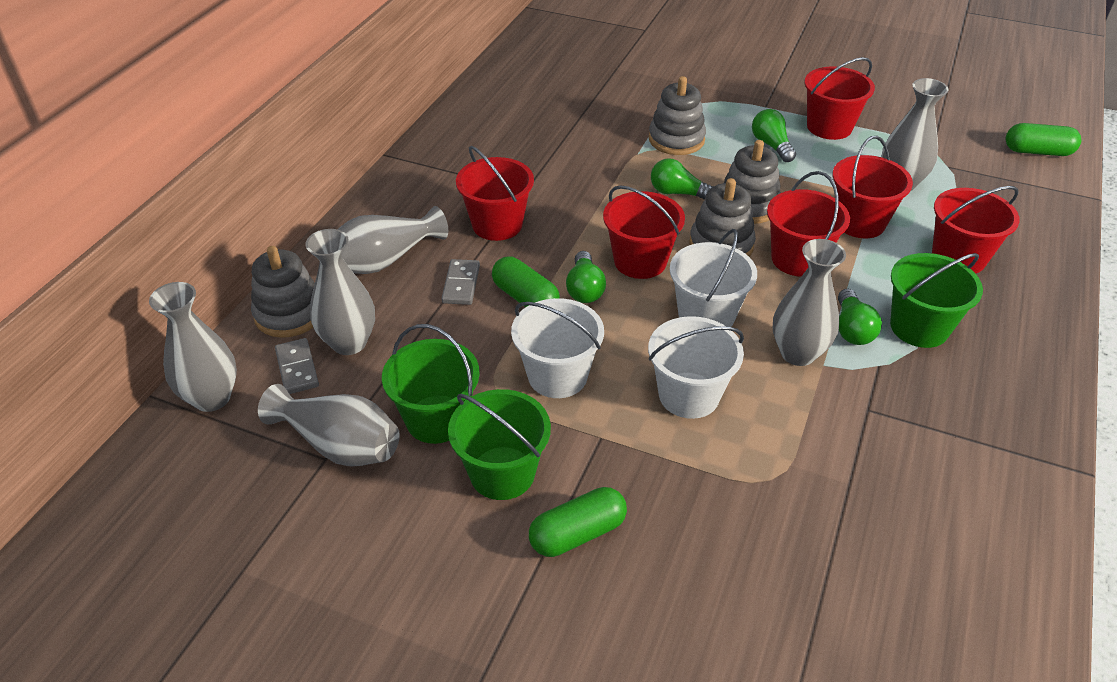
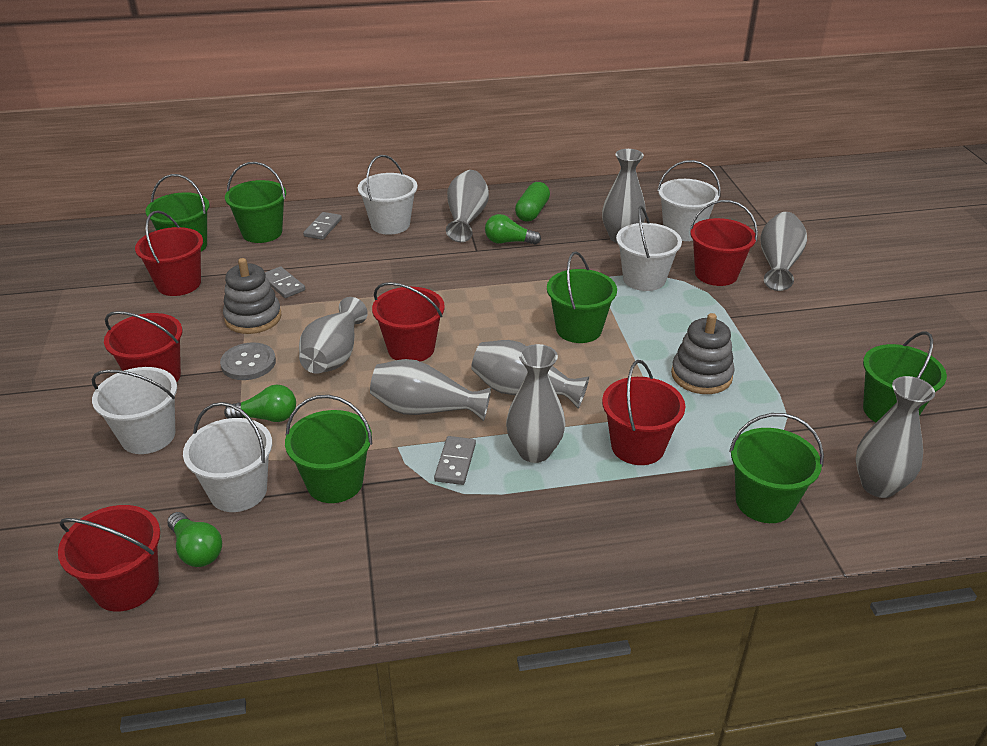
green bucket: 3 -> 6
green capsule: 3 -> 1
green light bulb: 4 -> 3
grey button: 0 -> 1
grey domino: 2 -> 3
grey stacking toy: 4 -> 2
grey vase: 6 -> 8
white bucket: 3 -> 5

